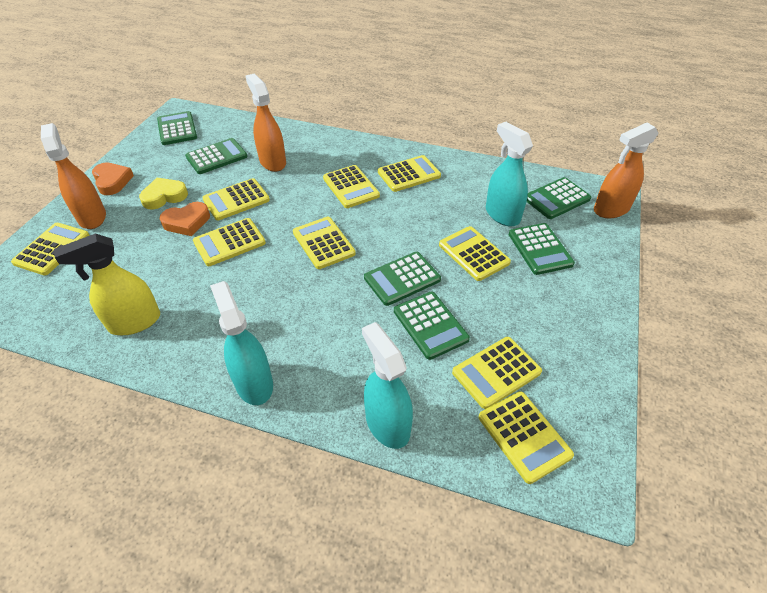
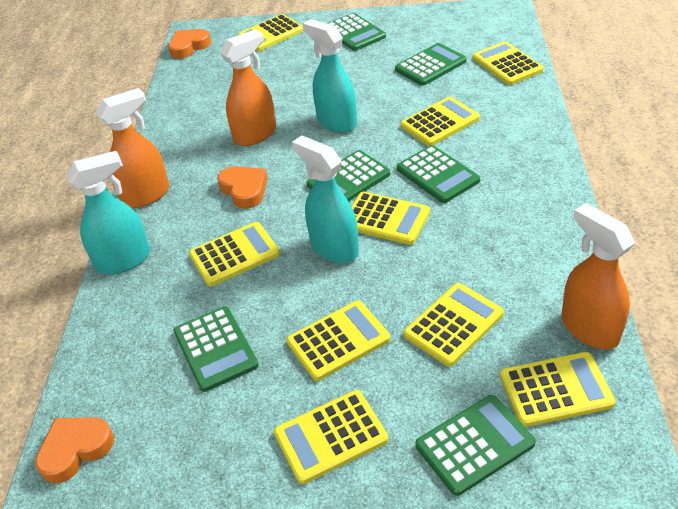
orange heart: 2 -> 3
yellow heart: 1 -> 0
yellow spray bottle: 1 -> 0

